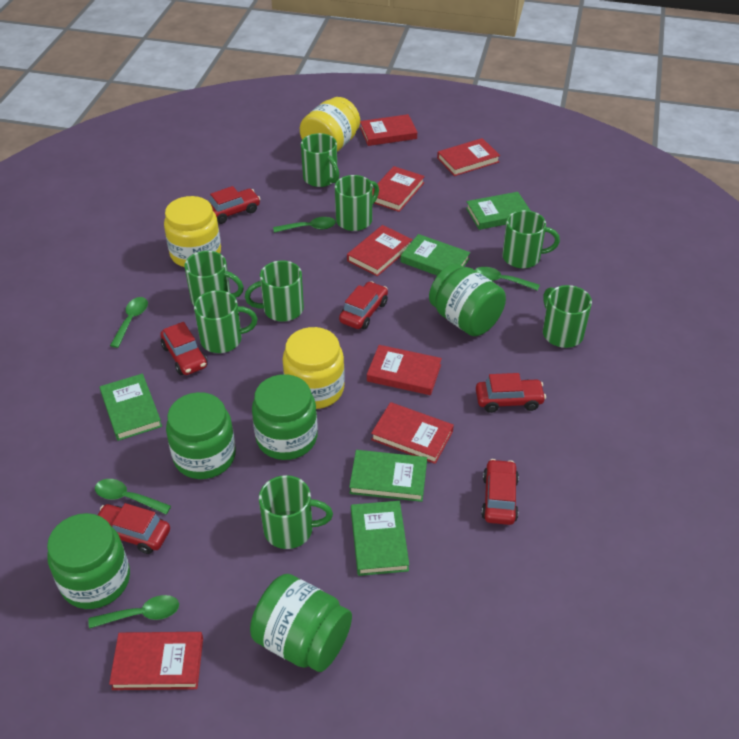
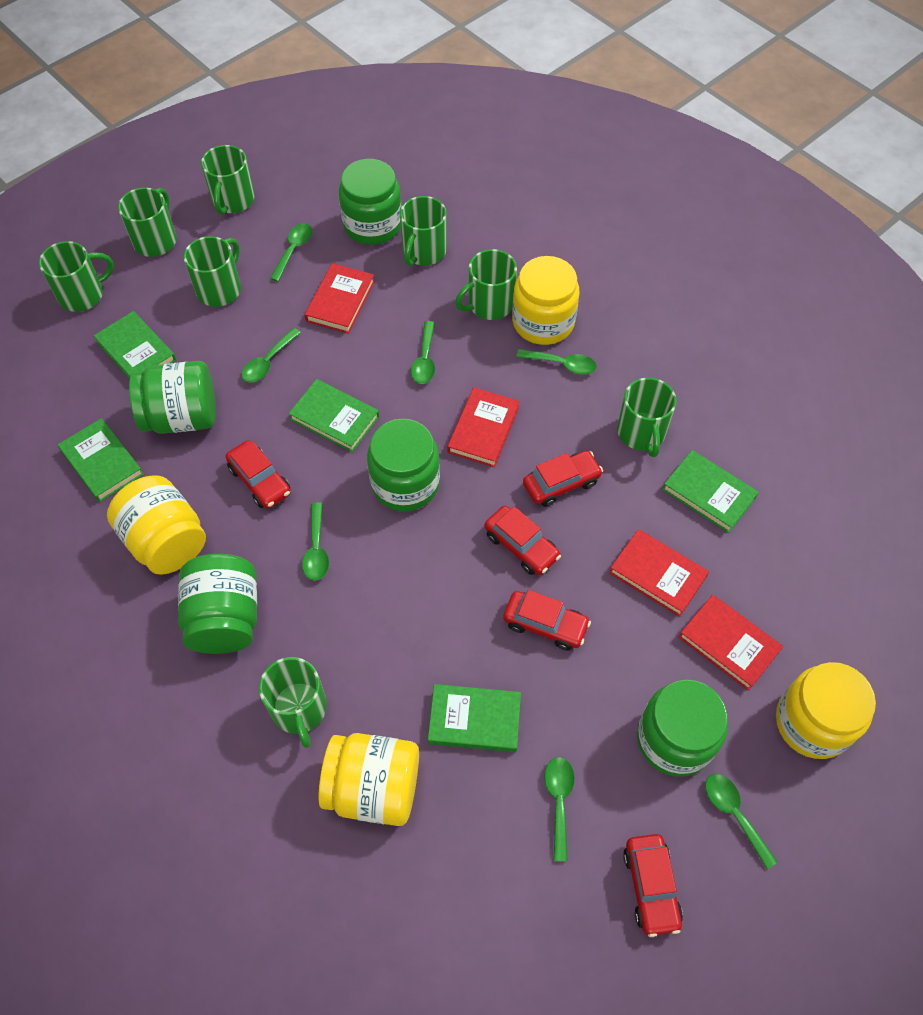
green spoon: 5 -> 7
red book: 7 -> 4
red car: 6 -> 5
yellow jar: 3 -> 4

